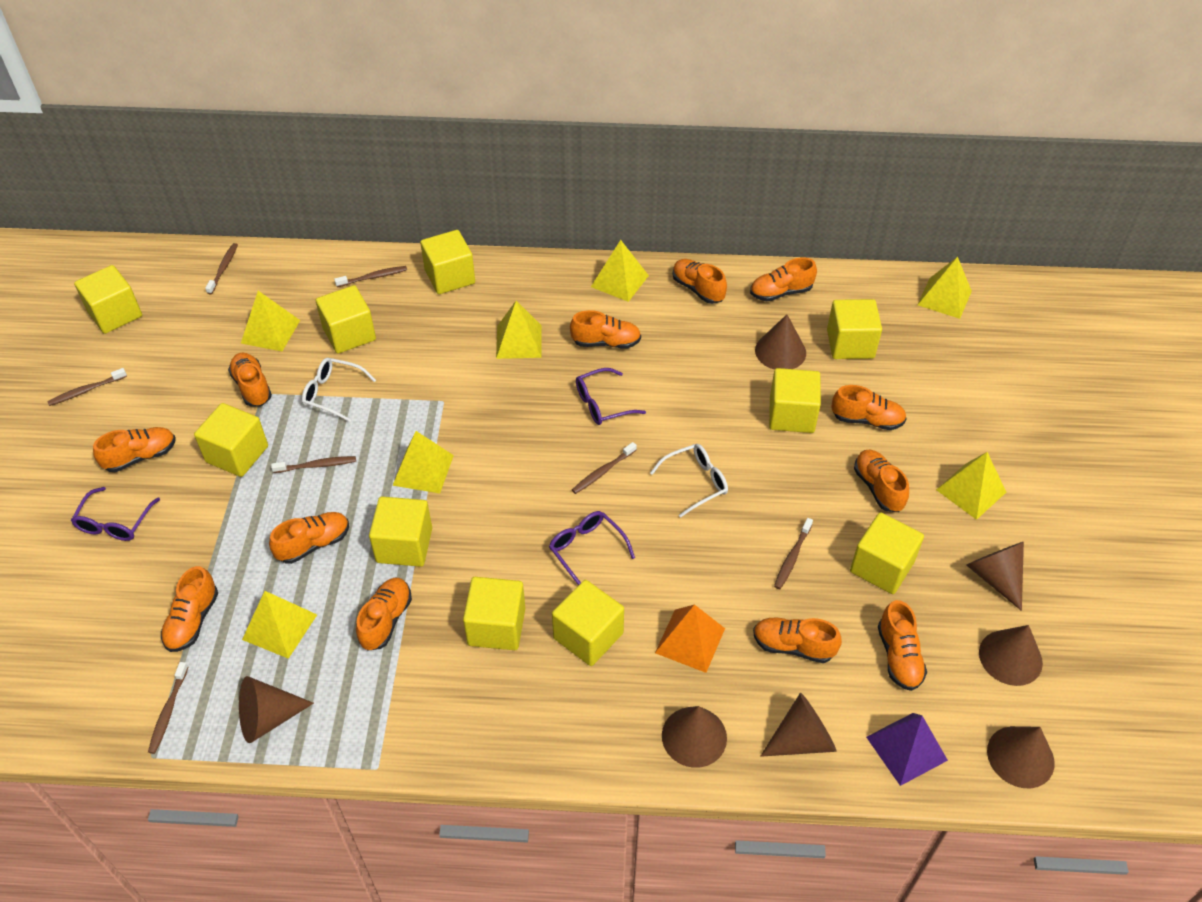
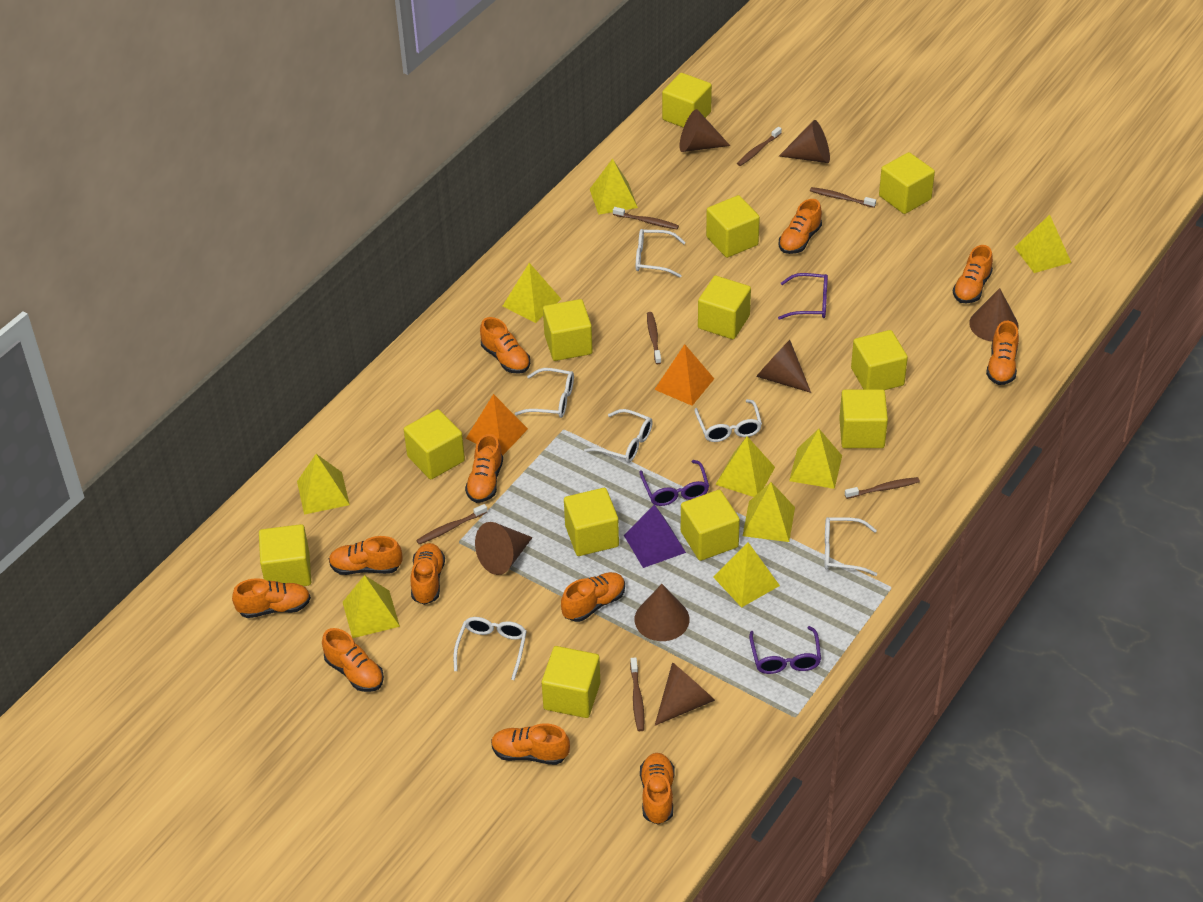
orange pyramid: 1 -> 2
white glasses: 2 -> 6
yellow cube: 10 -> 12
yellow pyramid: 7 -> 9

